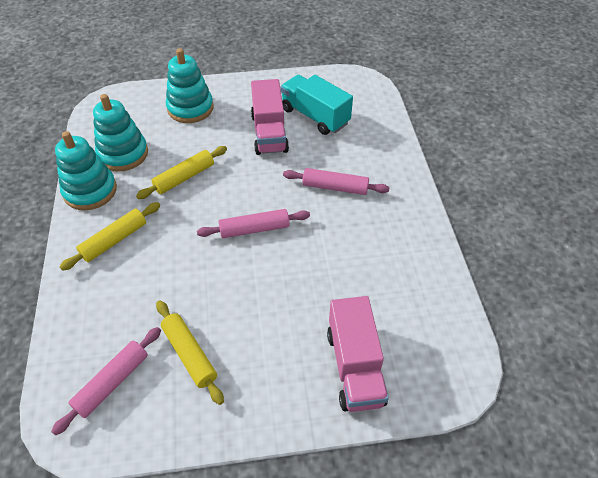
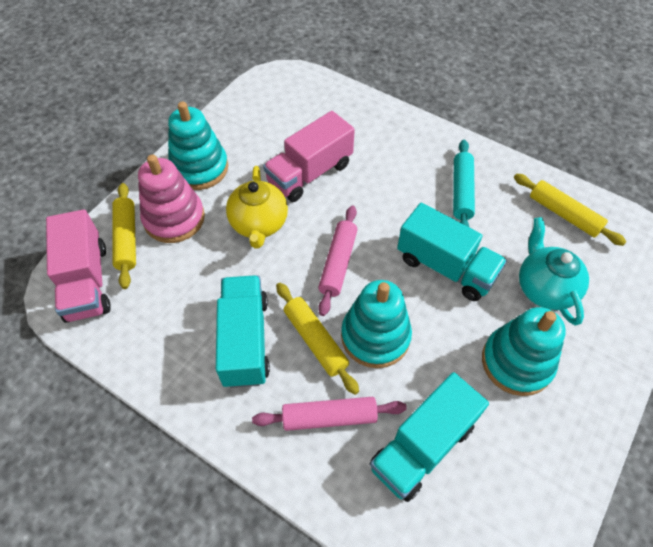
pink rolling pin: 3 -> 2
pink stacking toy: 0 -> 1
turquoise rolling pin: 0 -> 1
turquoise teapot: 0 -> 1
turquoise truck: 1 -> 3
yellow teapot: 0 -> 1

